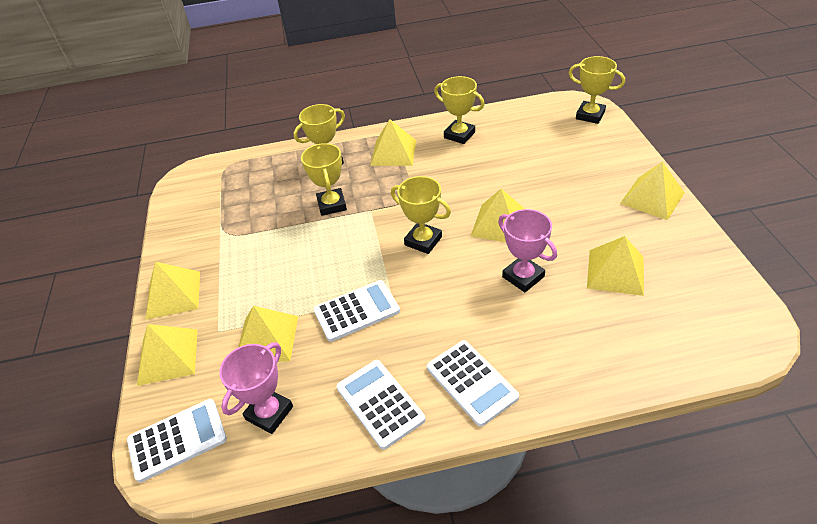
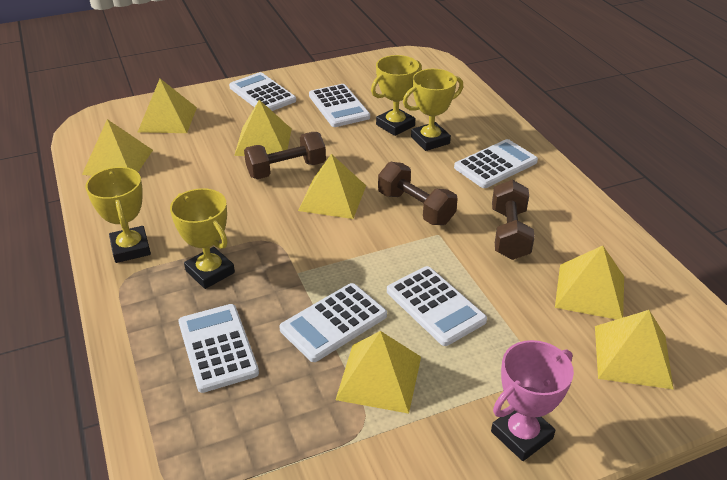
brown dumbbell: 0 -> 3
pink trophy: 2 -> 1
white calculator: 4 -> 6
yellow trophy: 5 -> 4

